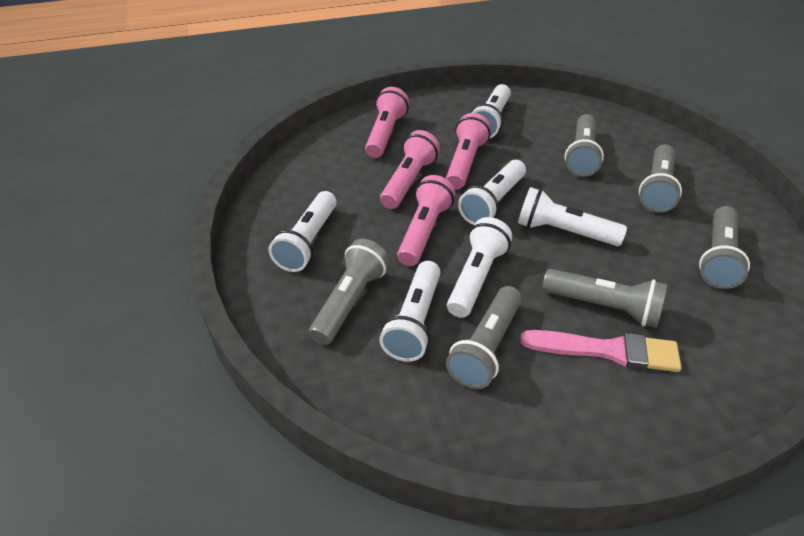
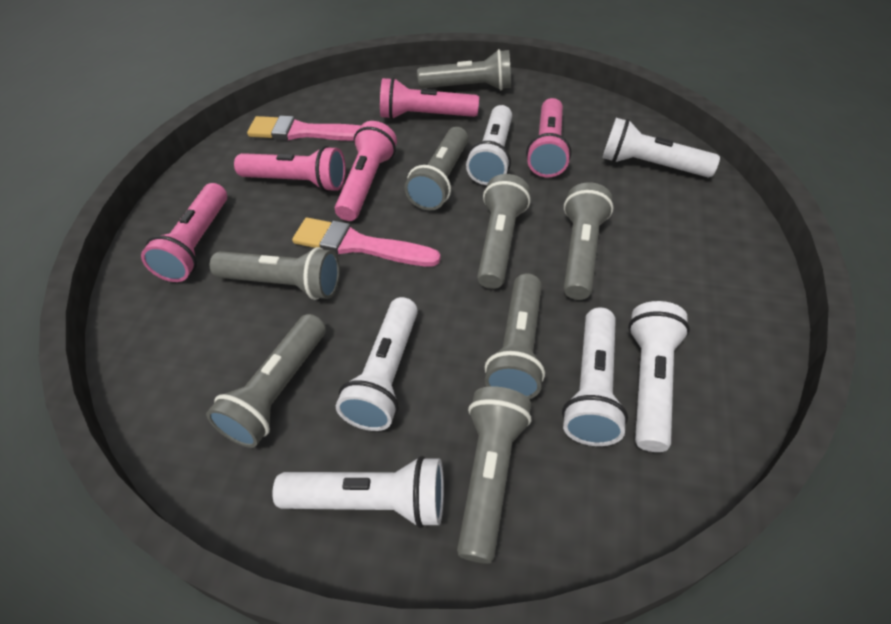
grey flashlight: 6 -> 8
pink brush: 1 -> 2
pink flashlight: 4 -> 5

